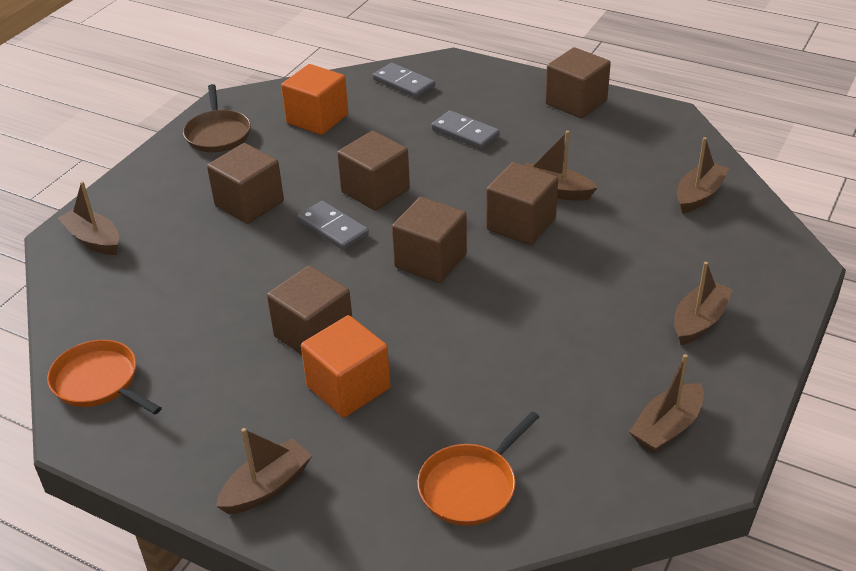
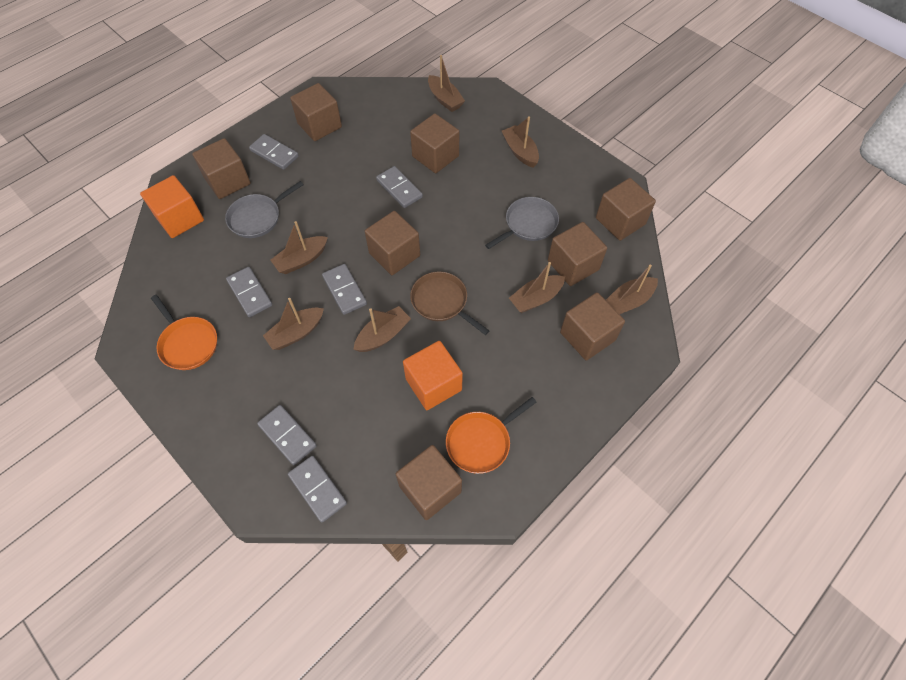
brown boat: 6 -> 7
brown cube: 6 -> 8
grey domino: 3 -> 6
grey pan: 0 -> 2

